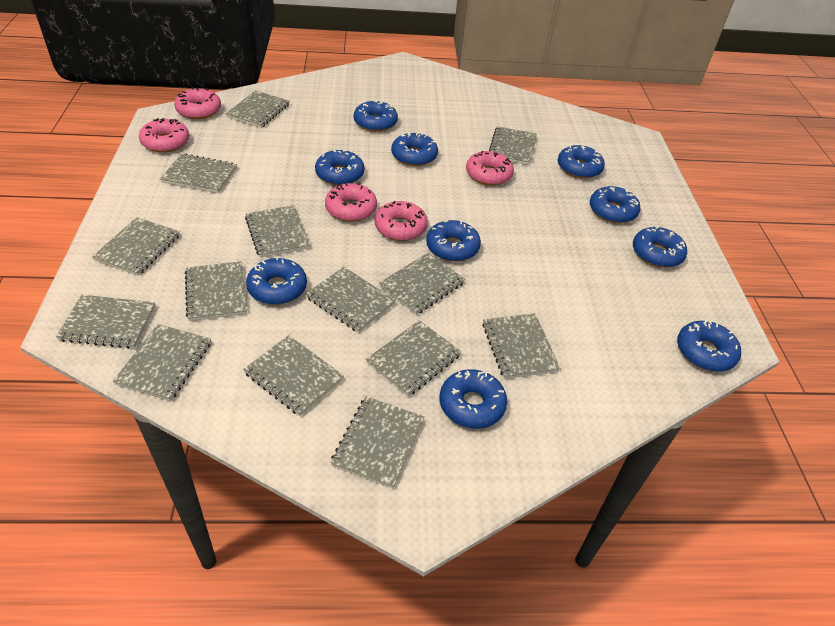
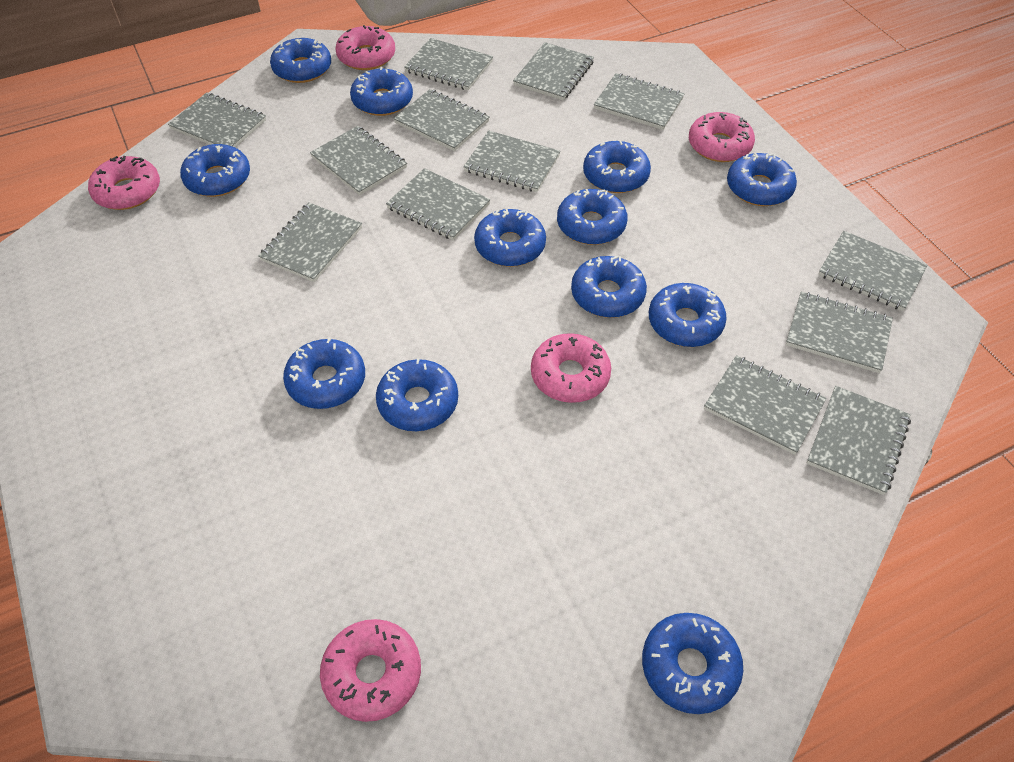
blue donut: 10 -> 12
grey notebook: 14 -> 13

